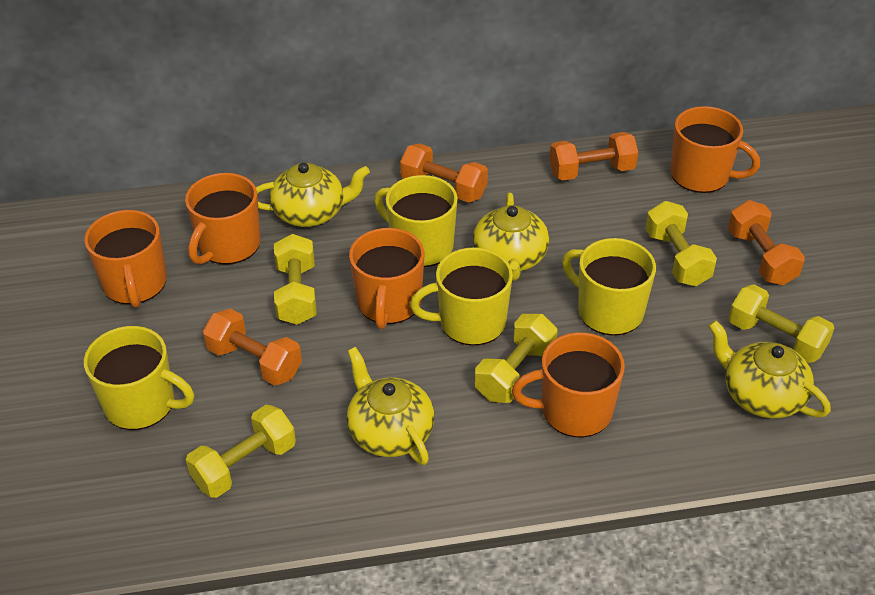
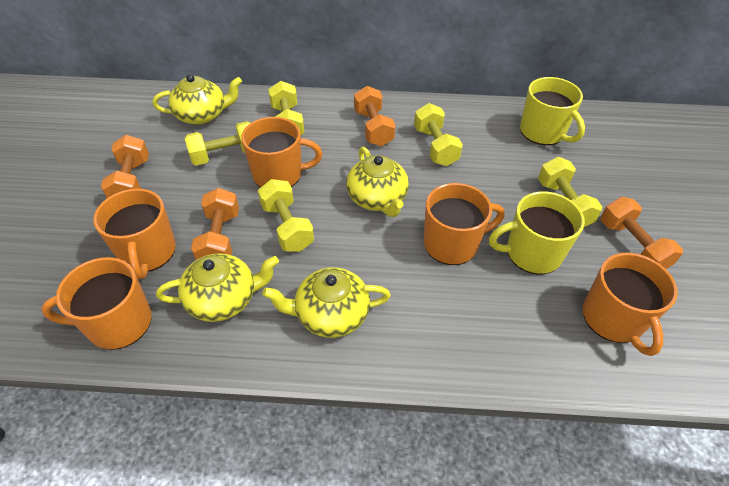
yellow mug: 4 -> 2

